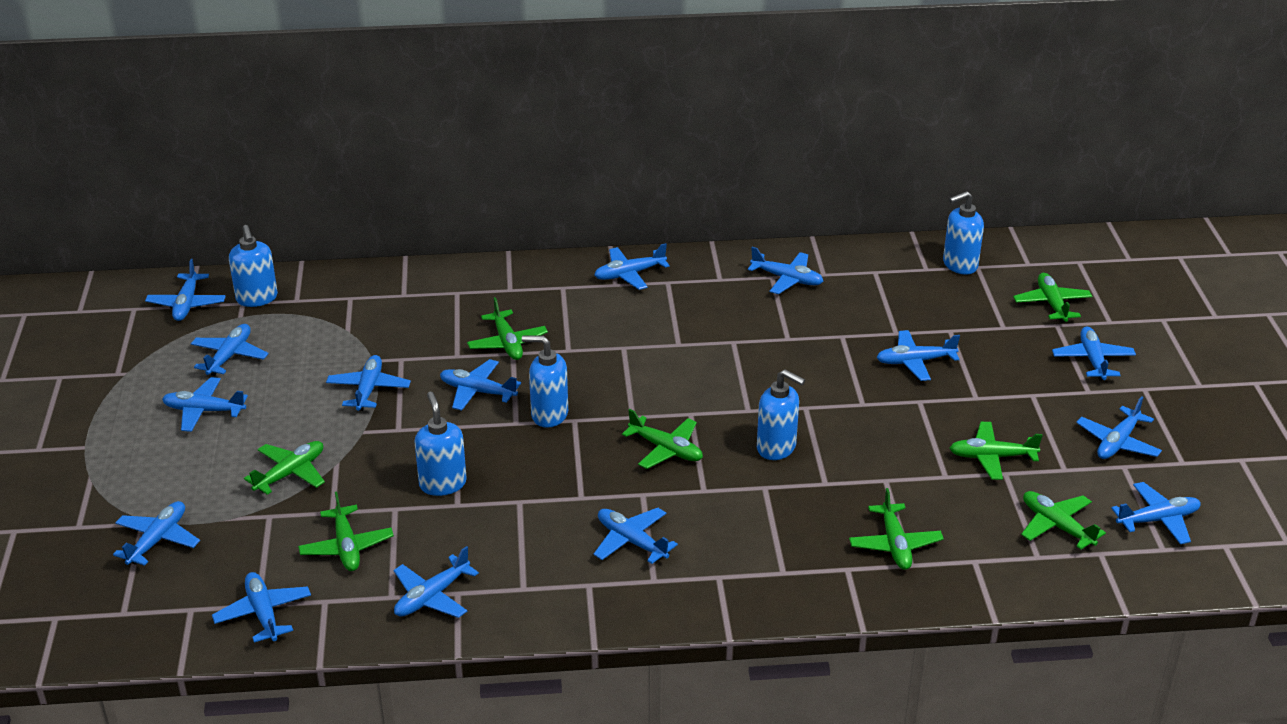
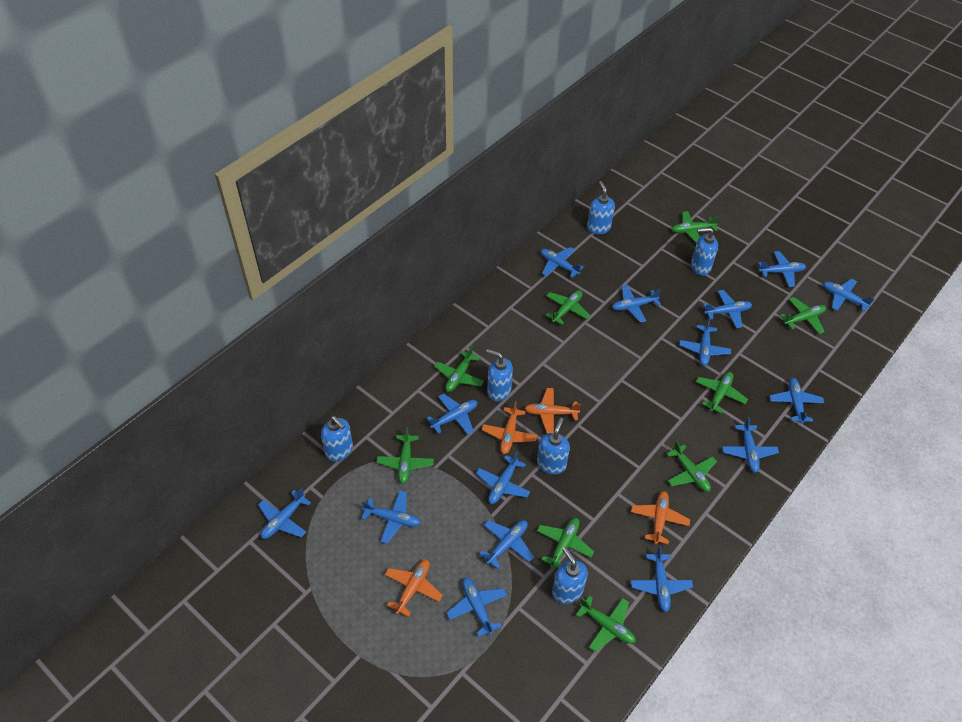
blue soap dispenser: 5 -> 6
green plane: 8 -> 9
orange plane: 0 -> 4

